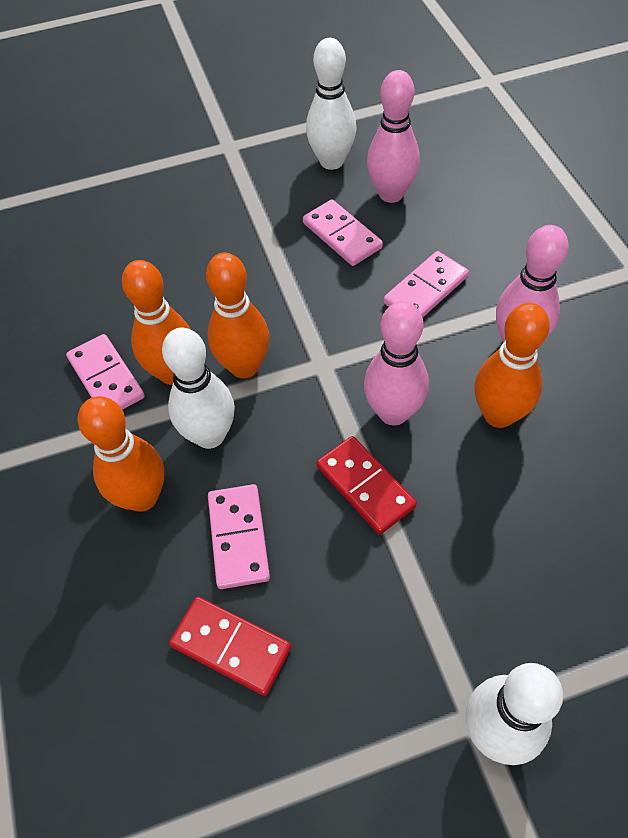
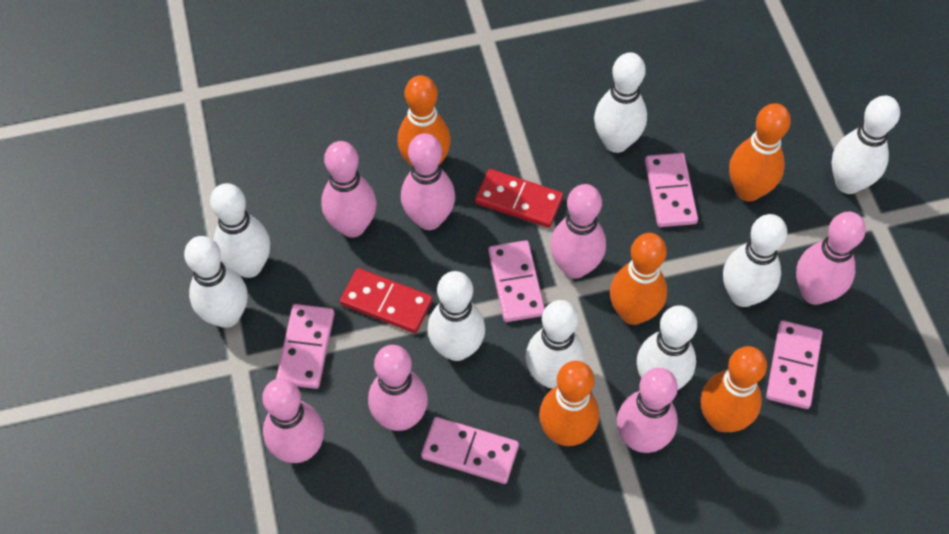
orange bowling pin: 4 -> 5
pink bowling pin: 3 -> 7
pink domino: 4 -> 5
white bowling pin: 3 -> 8

